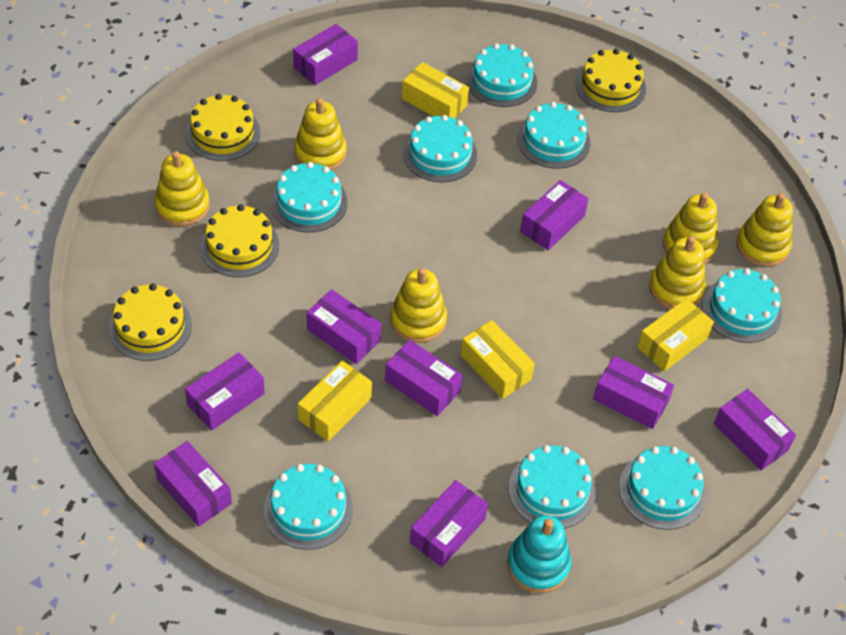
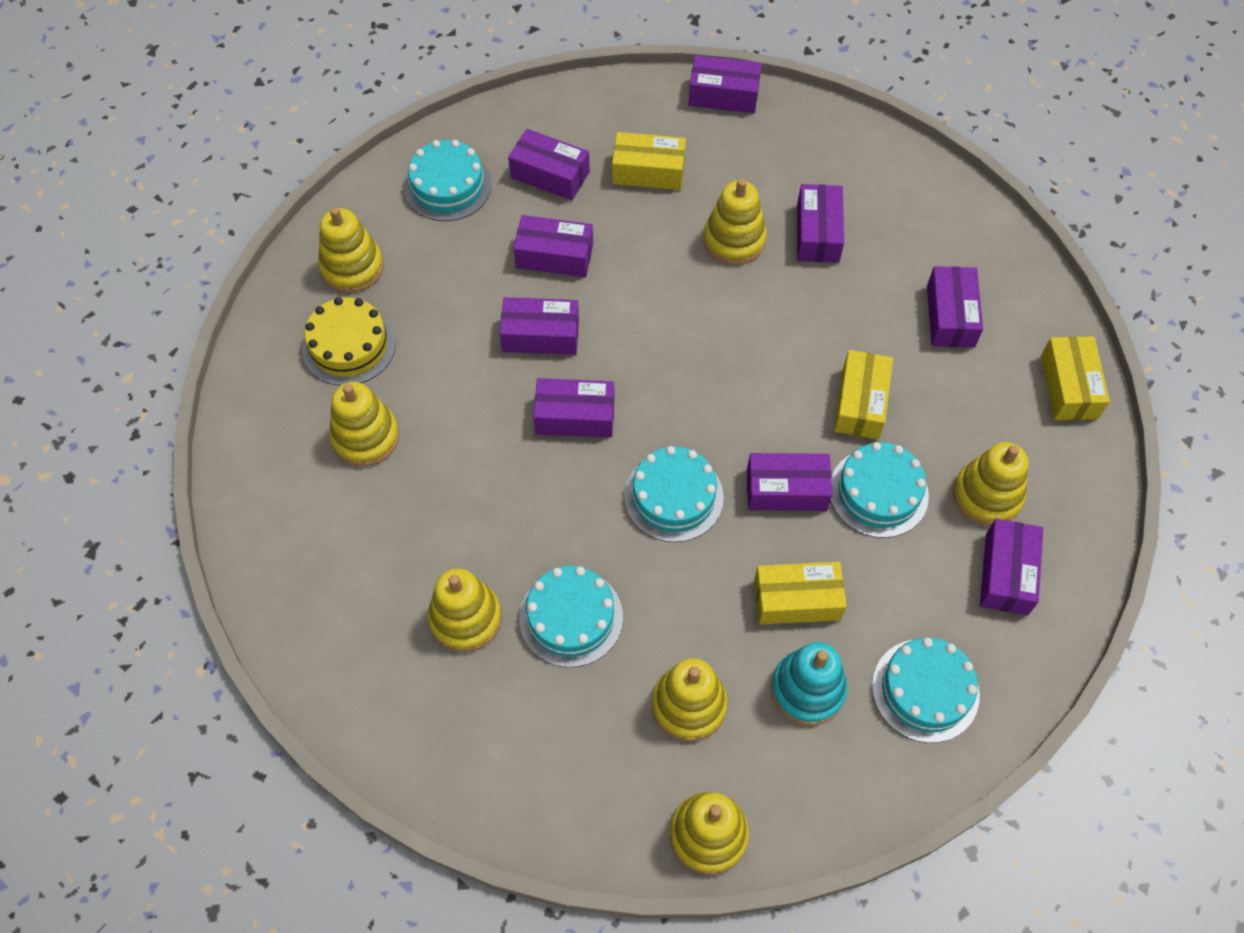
turquoise cake: 8 -> 5
yellow cake: 4 -> 1
yellow stacking toy: 6 -> 7

